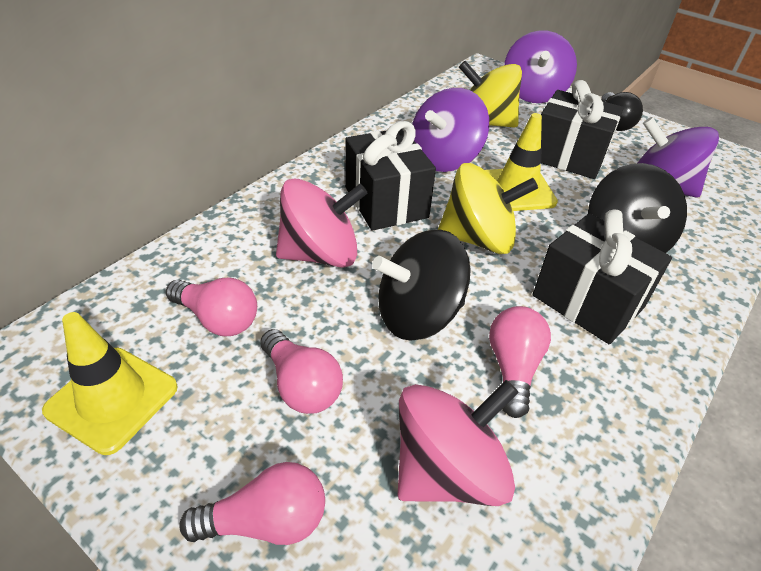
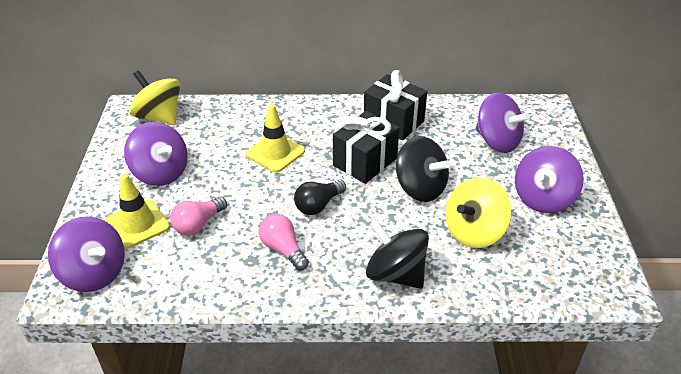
black gift: 3 -> 2
pink light bulb: 4 -> 2
pink spinning top: 2 -> 0
purple spinning top: 3 -> 4

